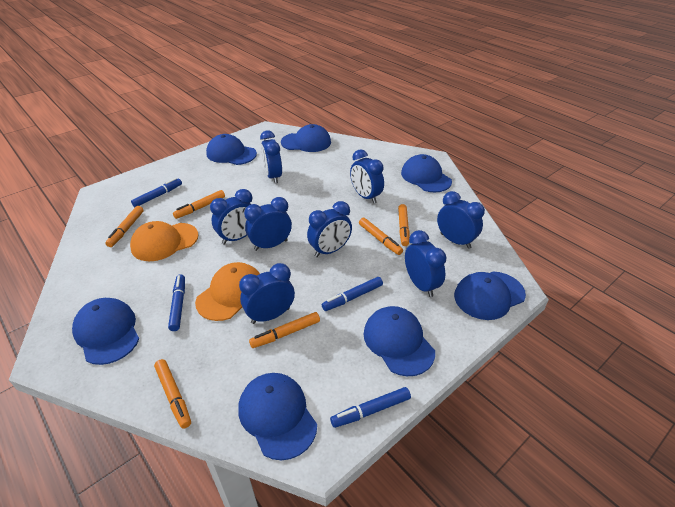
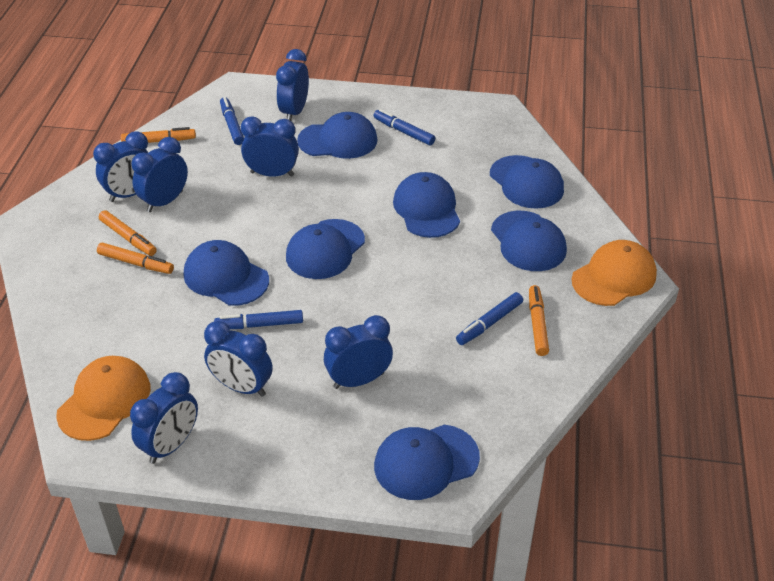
blue clock: 8 -> 7
orange marker: 6 -> 4

